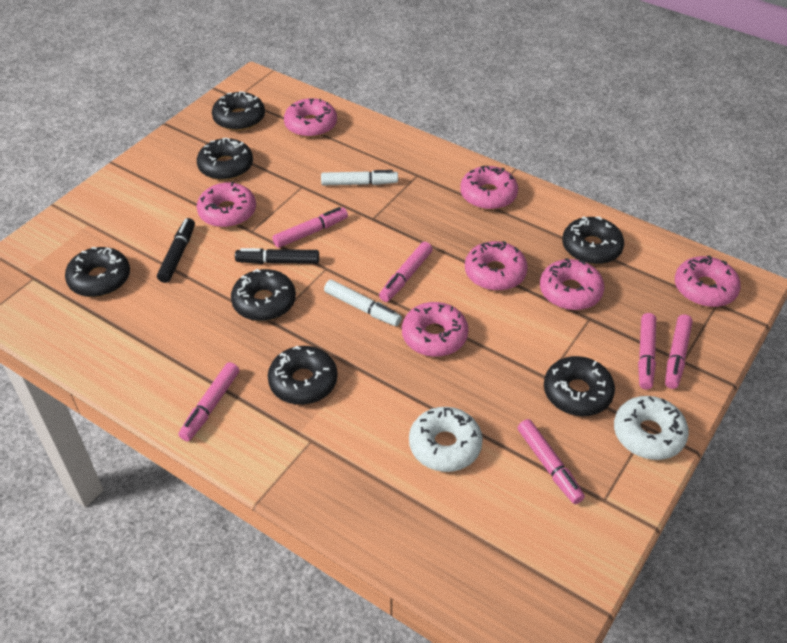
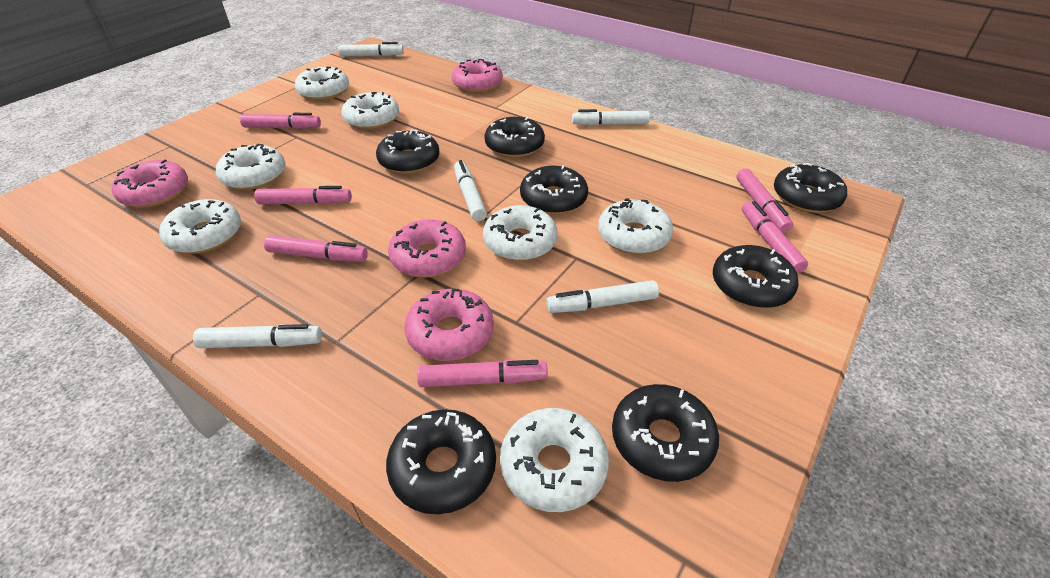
black marker: 2 -> 0
pink donut: 7 -> 4
white donut: 2 -> 7
white marker: 2 -> 5

